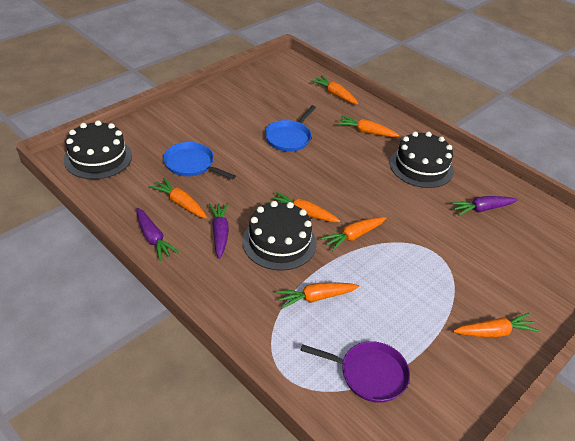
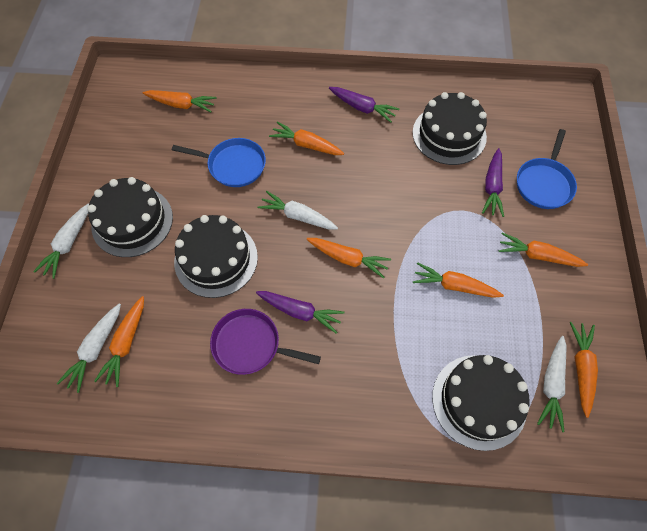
black cake: 3 -> 4
white carrot: 0 -> 4

